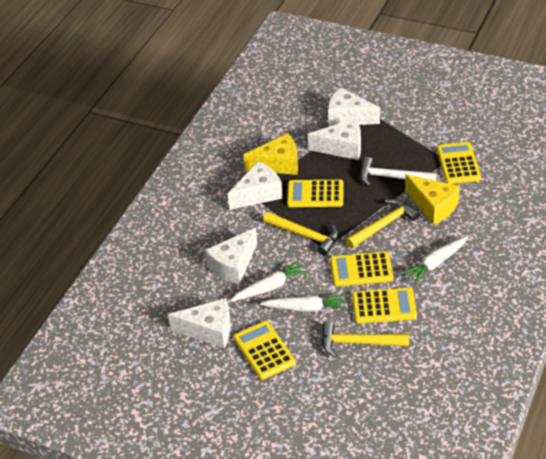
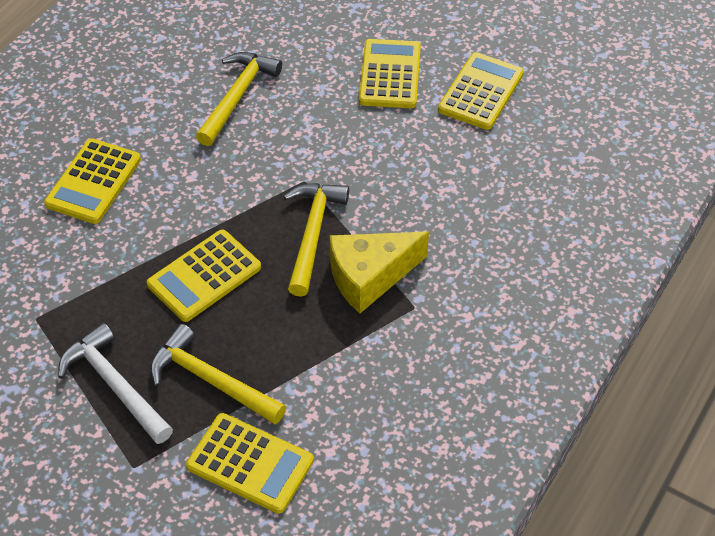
white carrot: 3 -> 0
white cheese: 5 -> 0
yellow cheese: 2 -> 1

